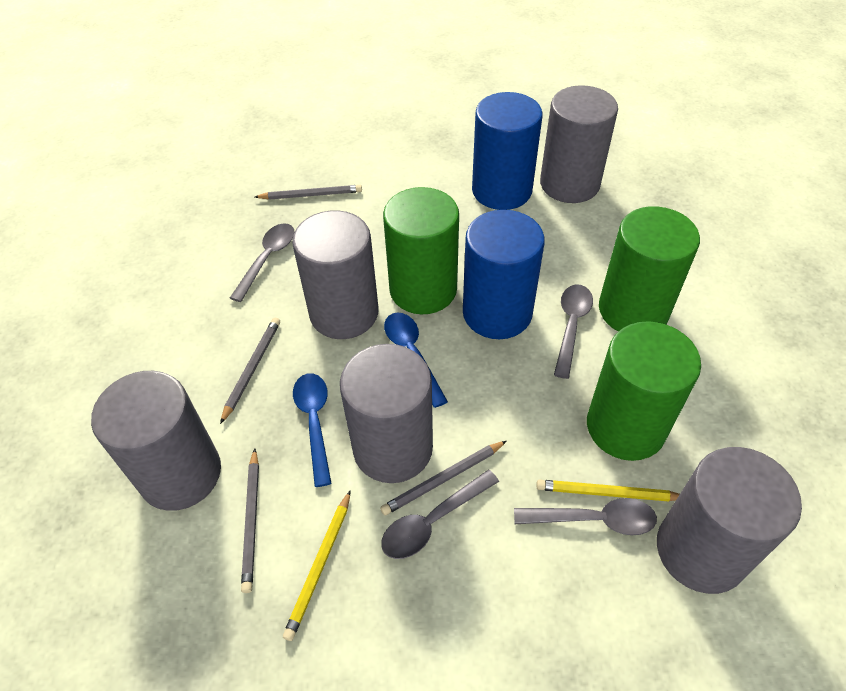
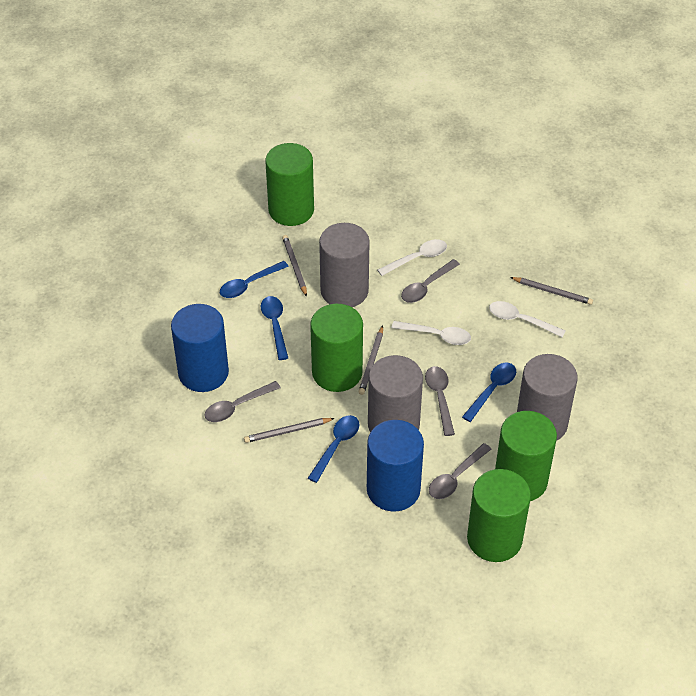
blue spoon: 2 -> 4
green cylinder: 3 -> 4
grey cylinder: 5 -> 3
white spoon: 0 -> 3
yellow pencil: 2 -> 0

